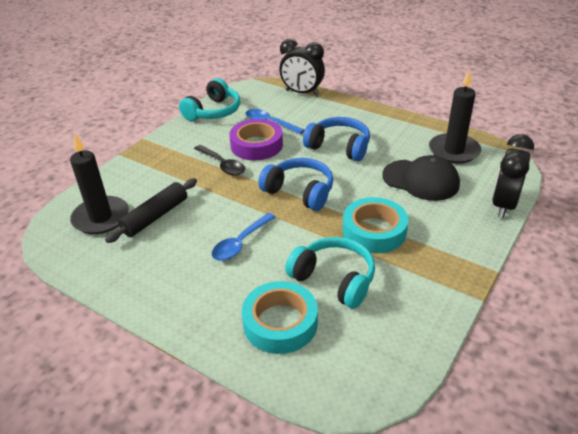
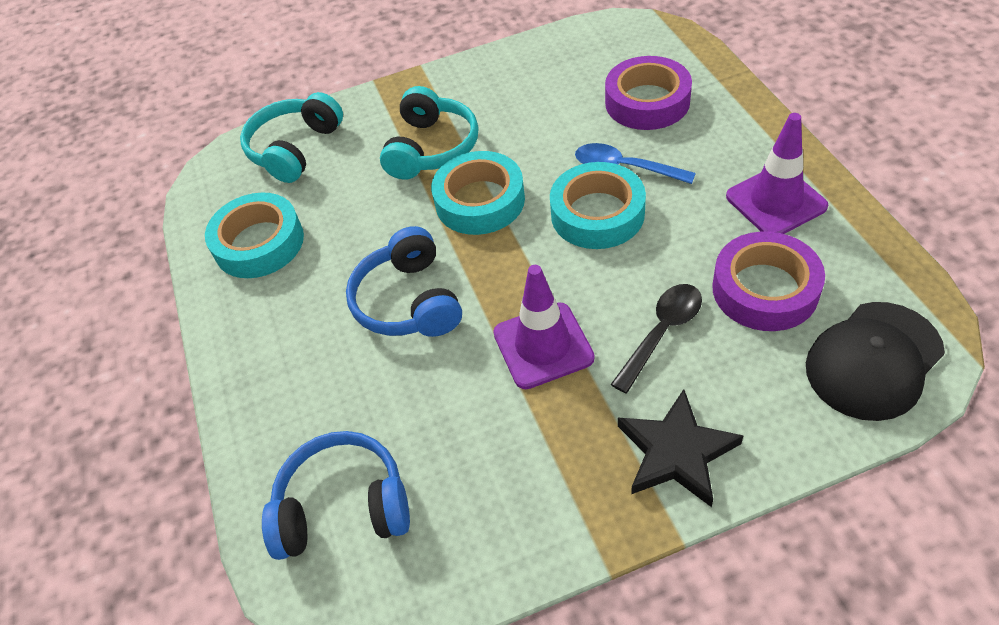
black candle: 2 -> 0
black clock: 2 -> 0
black rolling pin: 1 -> 0
black star: 0 -> 1
blue spoon: 2 -> 1
purple tape: 1 -> 2
purple traffic cone: 0 -> 2
turquoise tape: 2 -> 3

